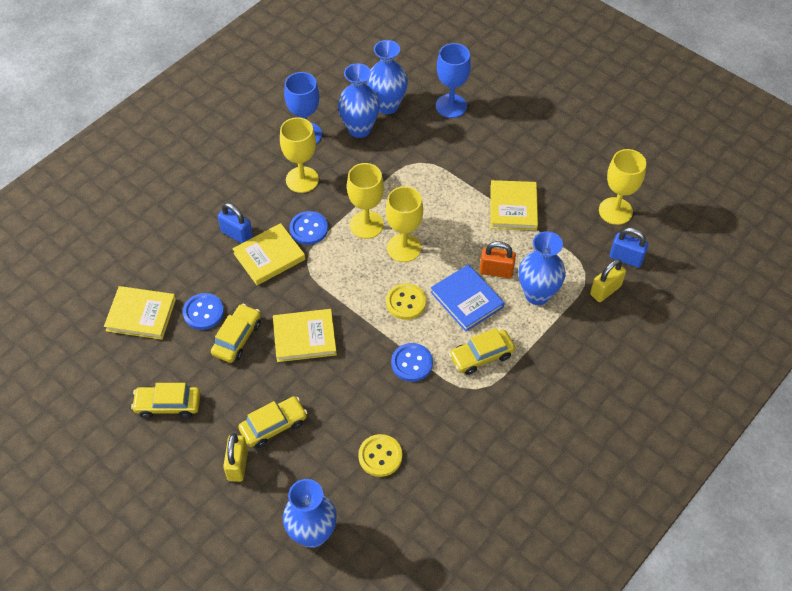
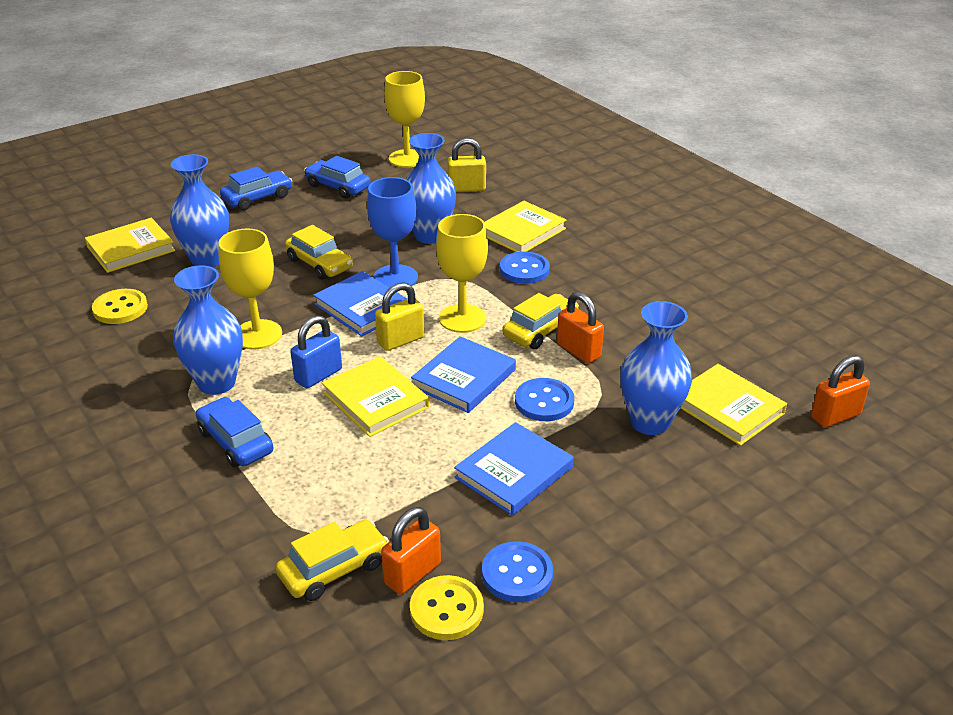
blue book: 1 -> 3
blue car: 0 -> 3
blue goblet: 2 -> 1
blue padlock: 2 -> 1
orange padlock: 1 -> 3
yellow car: 4 -> 3
yellow goblet: 4 -> 3

